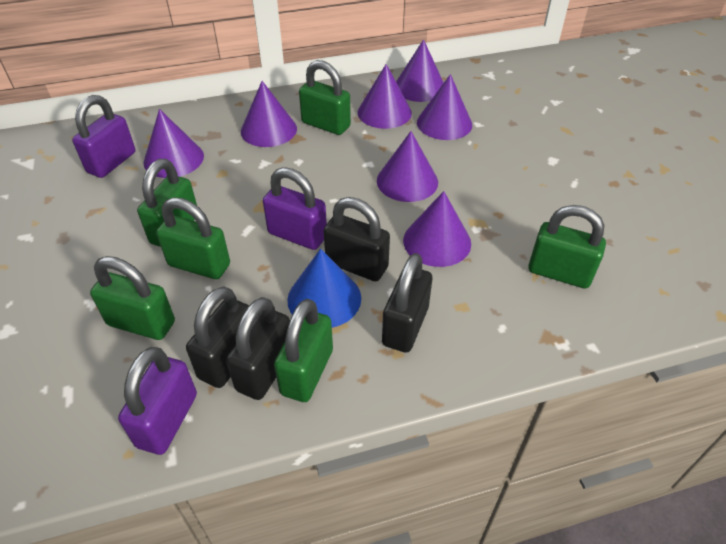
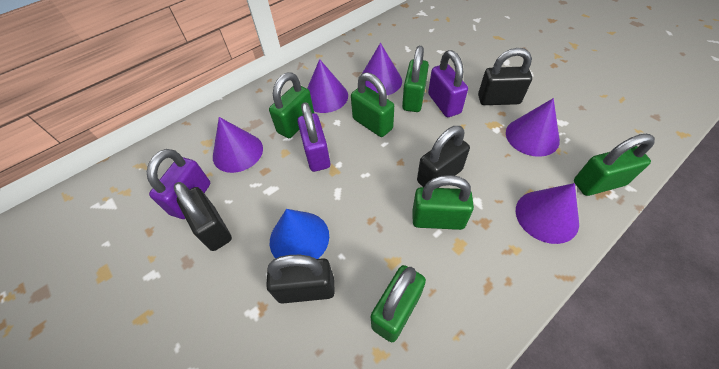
purple cone: 7 -> 5

